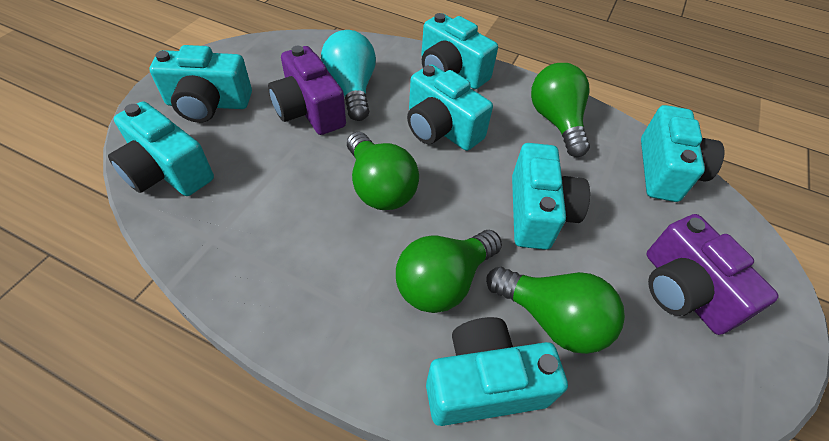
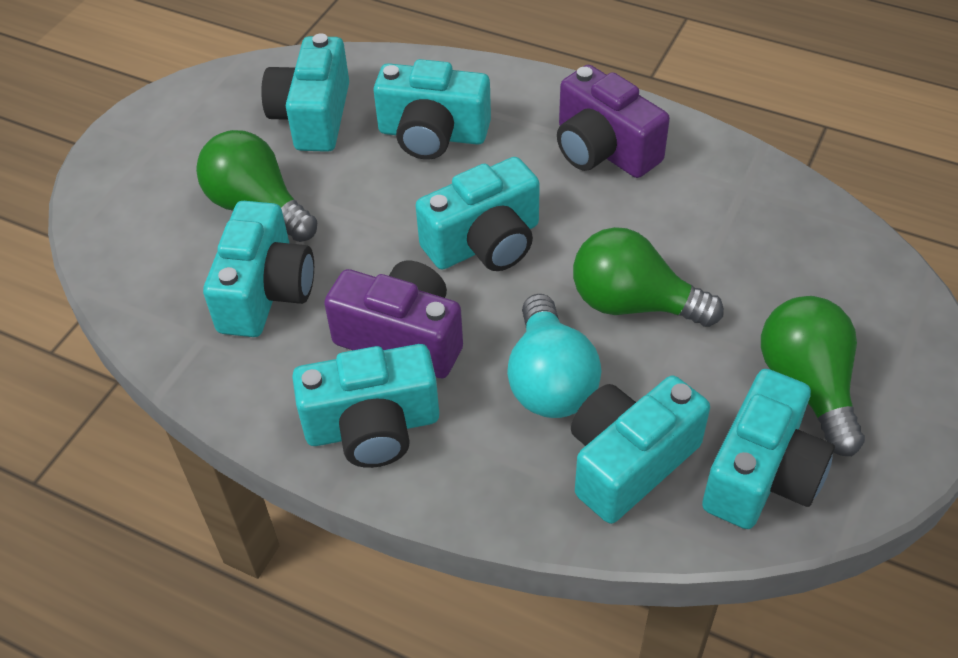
green light bulb: 4 -> 3

